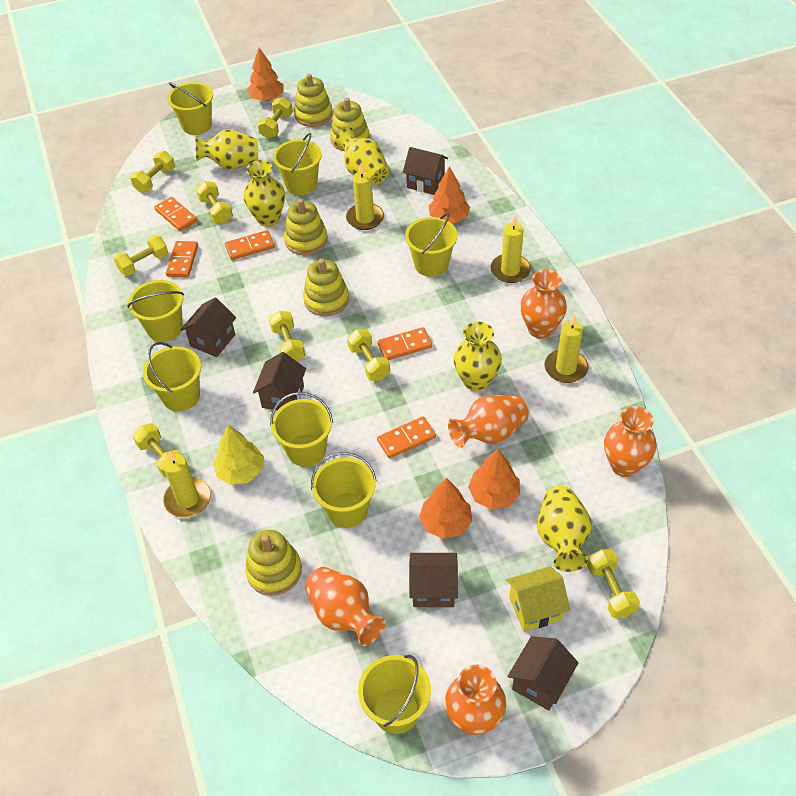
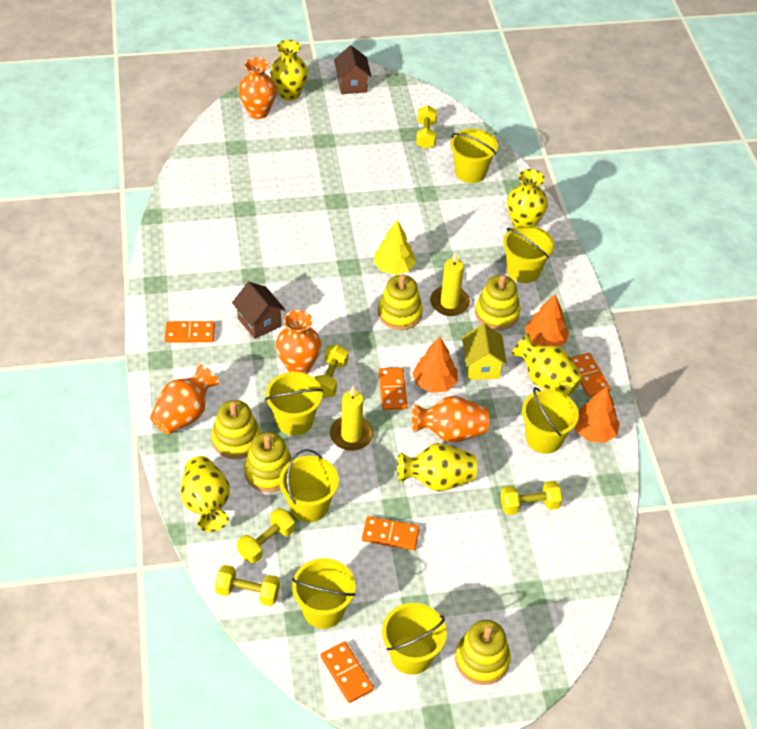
brown house: 5 -> 2
orange tree: 4 -> 3
orange vase: 5 -> 4
yellow bucket: 8 -> 7
yellow candle: 4 -> 2
yellow dumbbell: 8 -> 5

